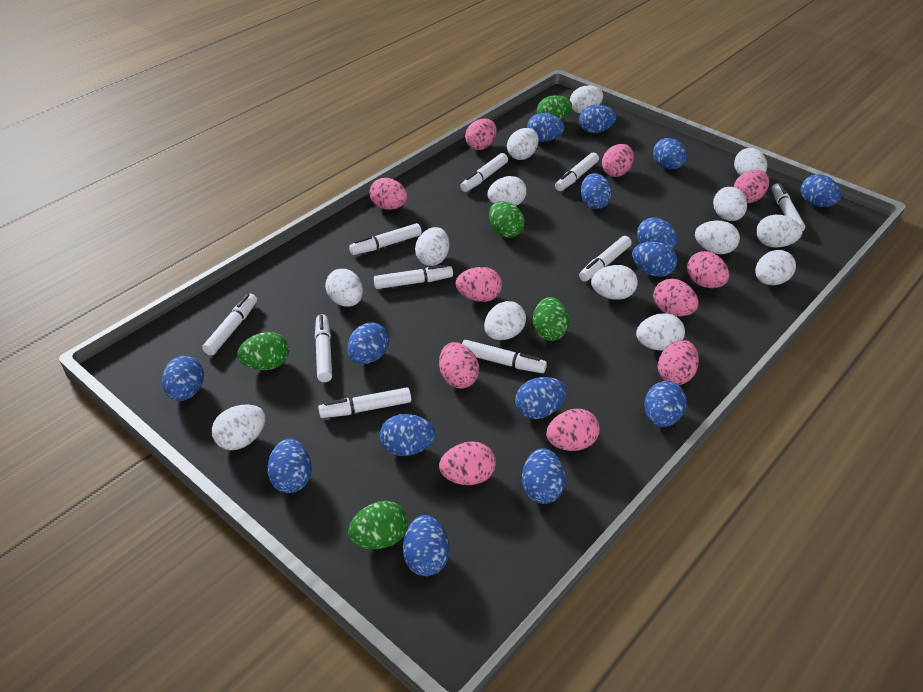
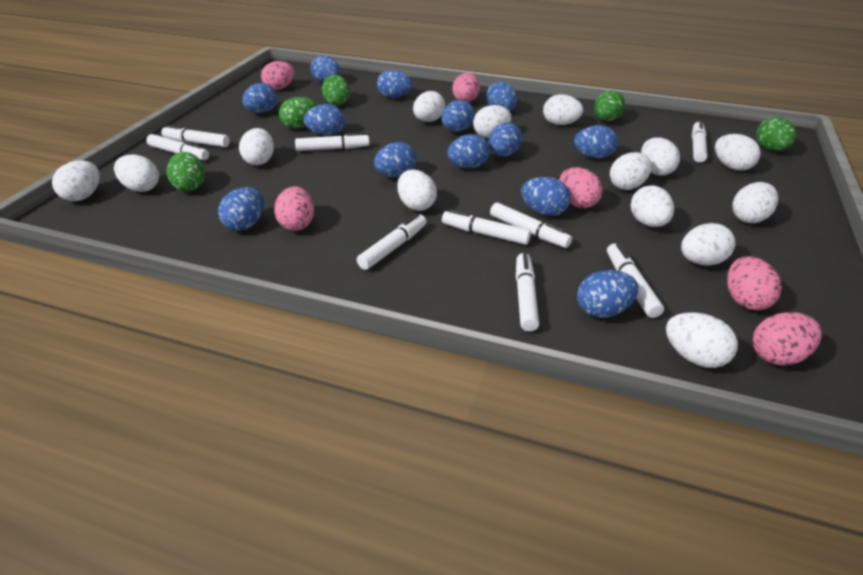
blue egg: 15 -> 13
pink egg: 11 -> 6
white marker: 10 -> 9

